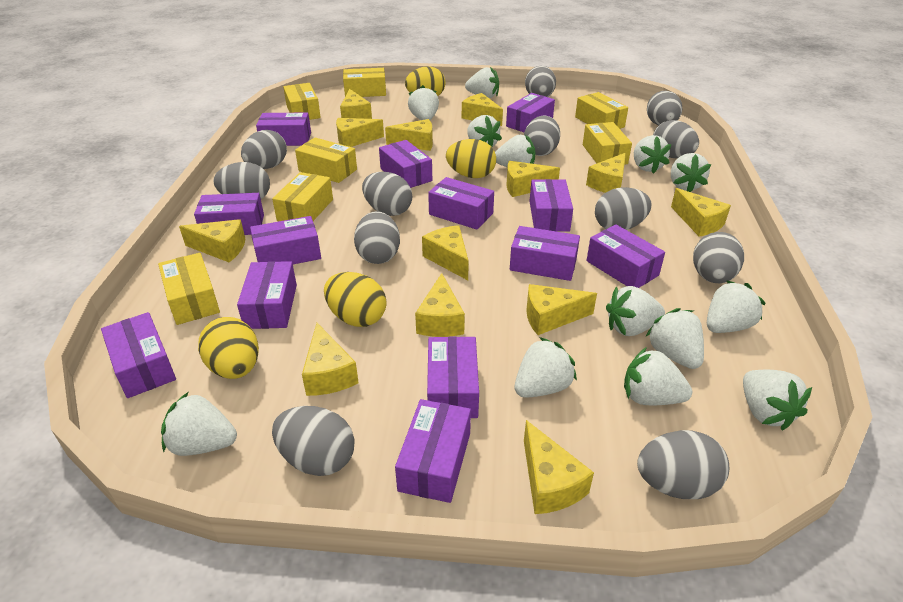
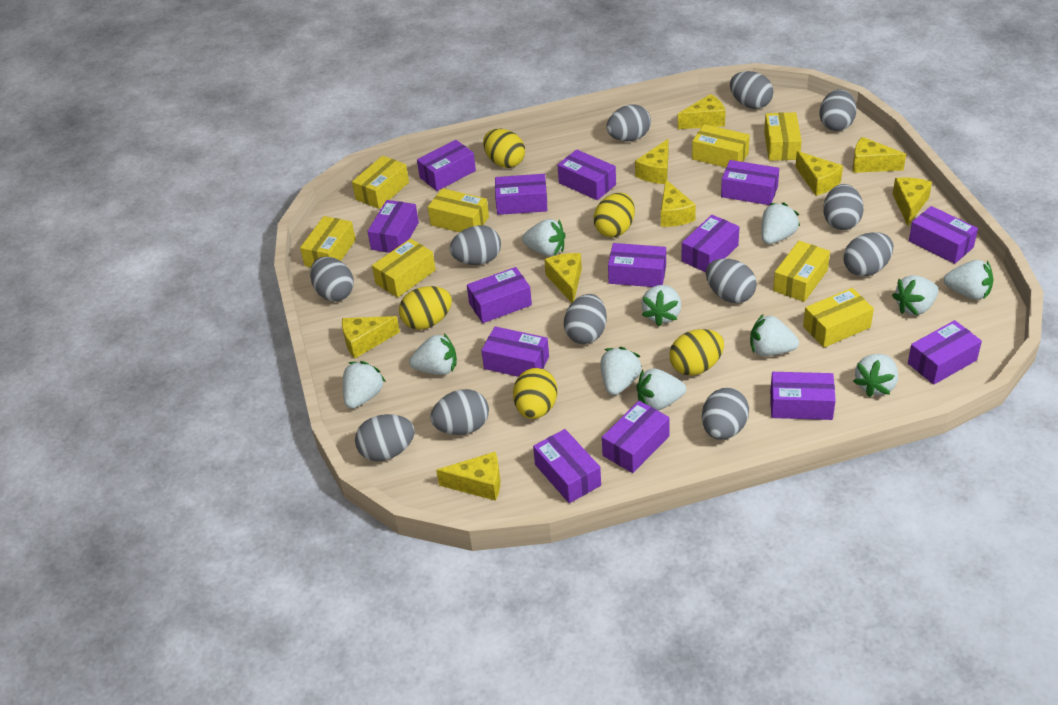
purple box: 13 -> 14
white strawberry: 13 -> 11
yellow box: 7 -> 8
yellow cheese: 13 -> 9
yellow egg: 4 -> 5

